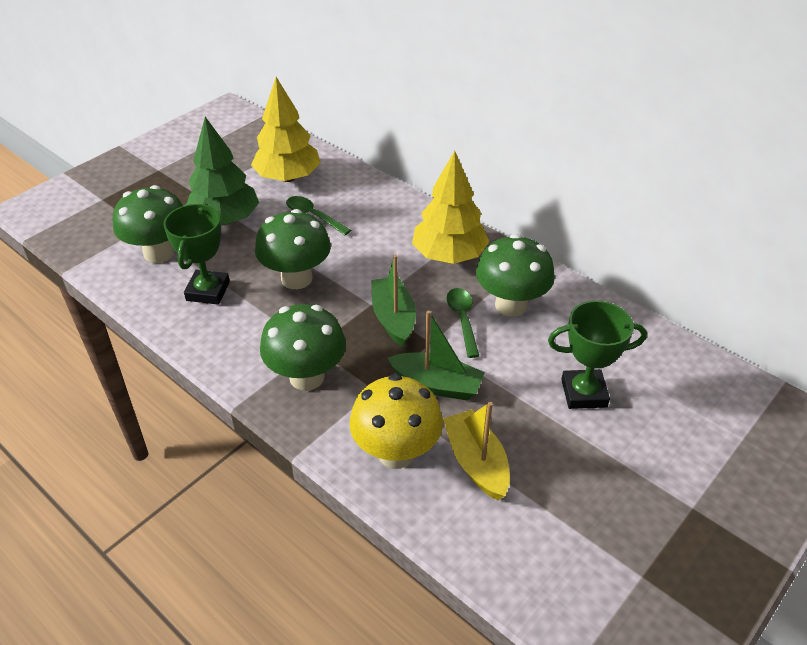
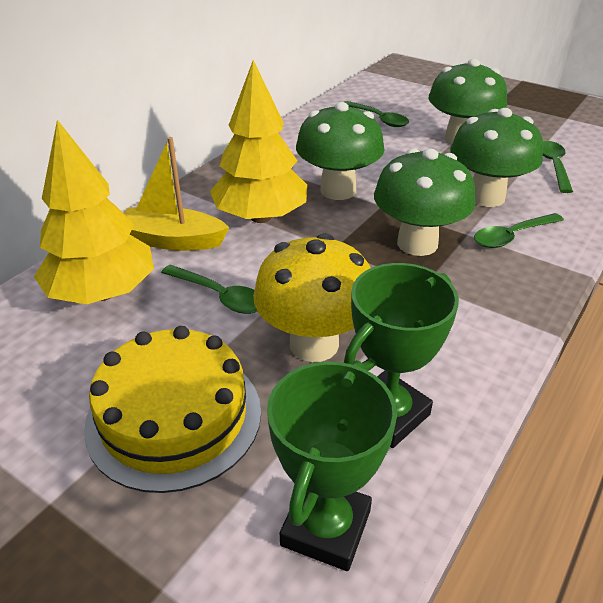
green boat: 2 -> 0
green spoon: 2 -> 4
green tree: 1 -> 0
yellow cake: 0 -> 1

